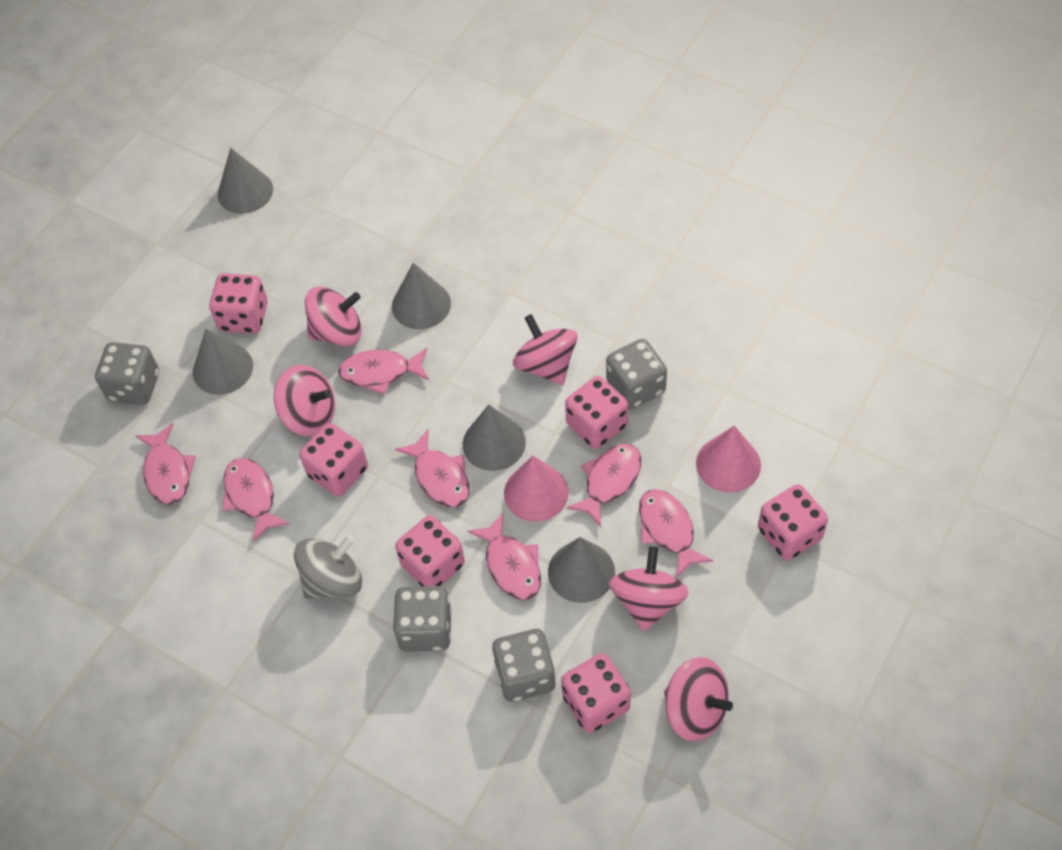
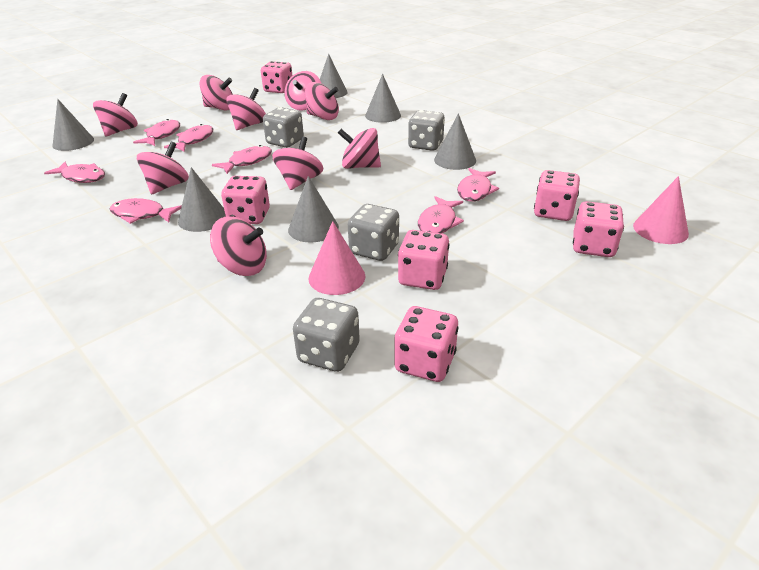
grey cone: 5 -> 6
grey spinning top: 1 -> 0
pink spinning top: 5 -> 9

